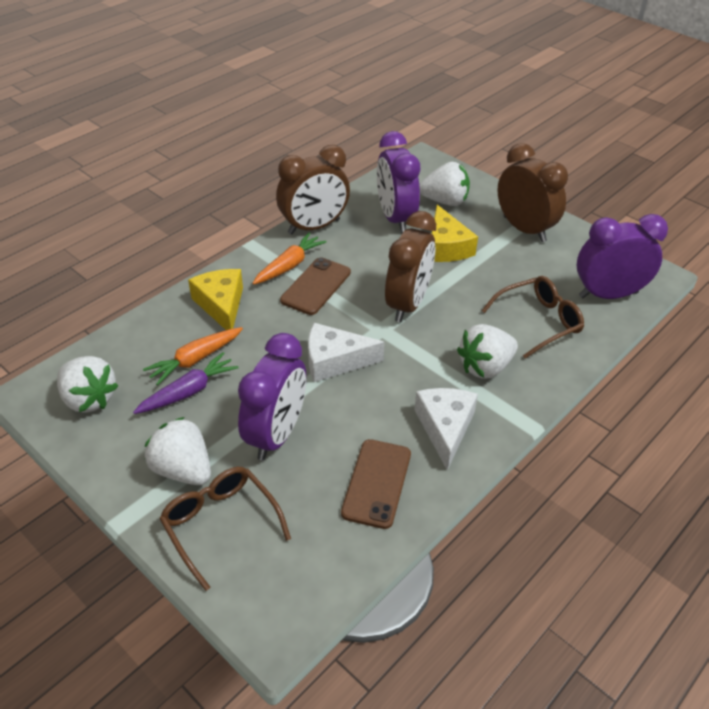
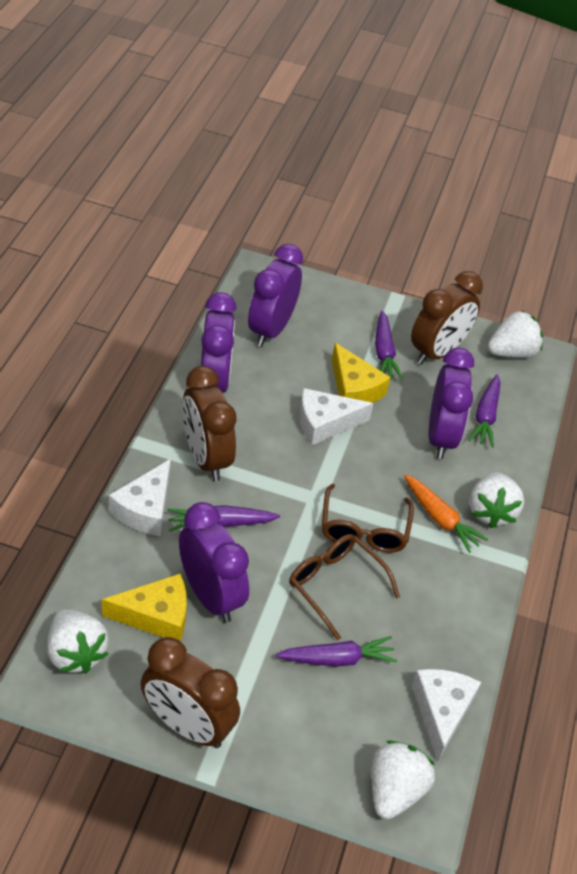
brown phone: 2 -> 0
orange carrot: 2 -> 1
purple carrot: 1 -> 4
purple clock: 3 -> 4
white cheese: 2 -> 3

